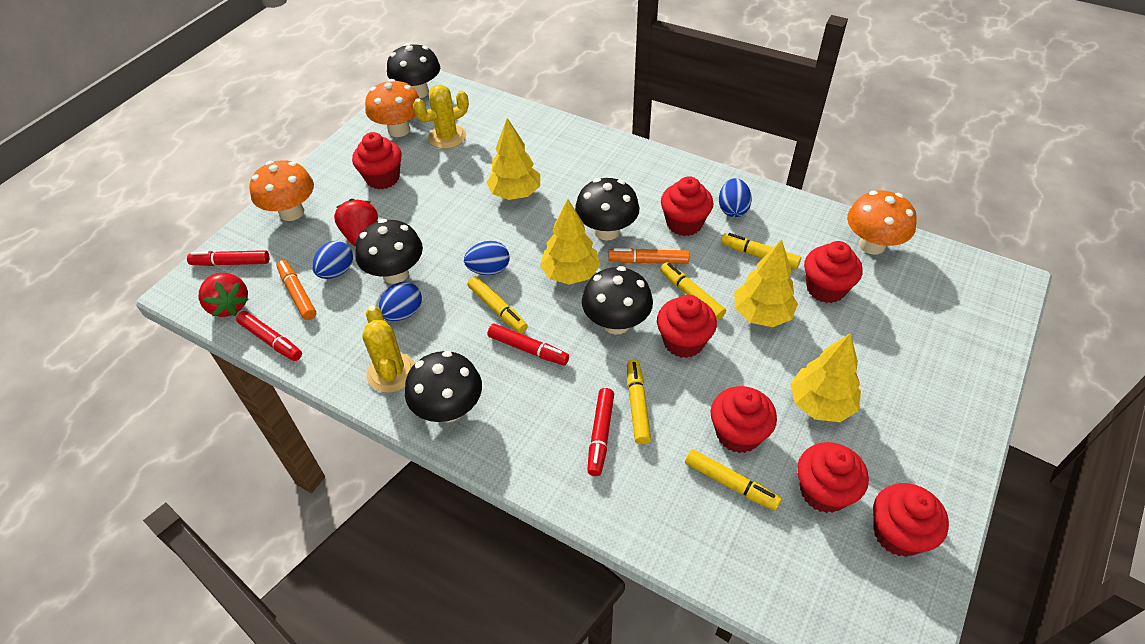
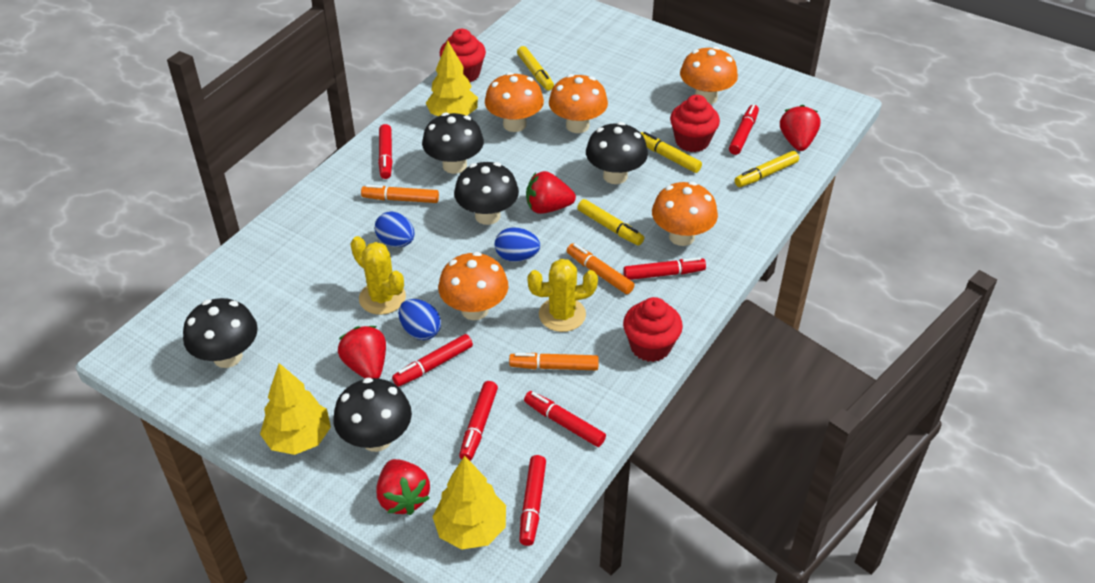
blue egg: 4 -> 3
orange marker: 2 -> 3
orange mushroom: 3 -> 5
red cupcake: 7 -> 3
red marker: 4 -> 7
red strawberry: 2 -> 4
yellow marker: 5 -> 4
yellow tree: 4 -> 3

